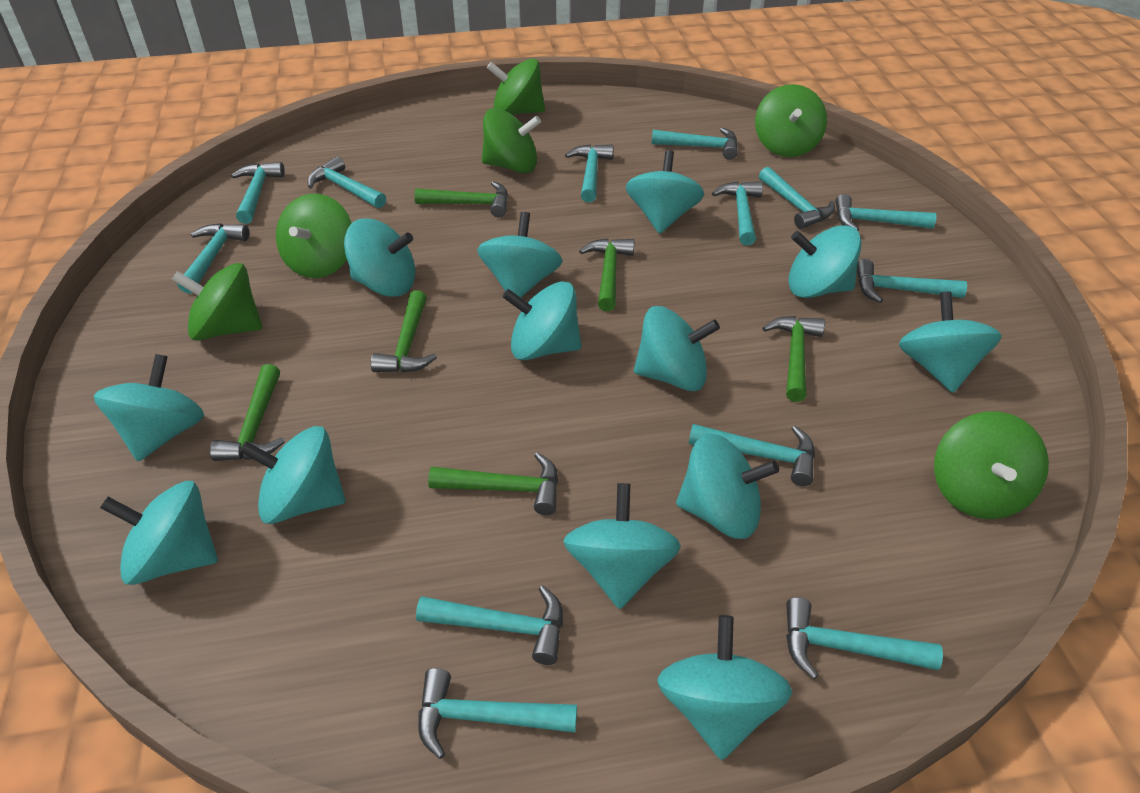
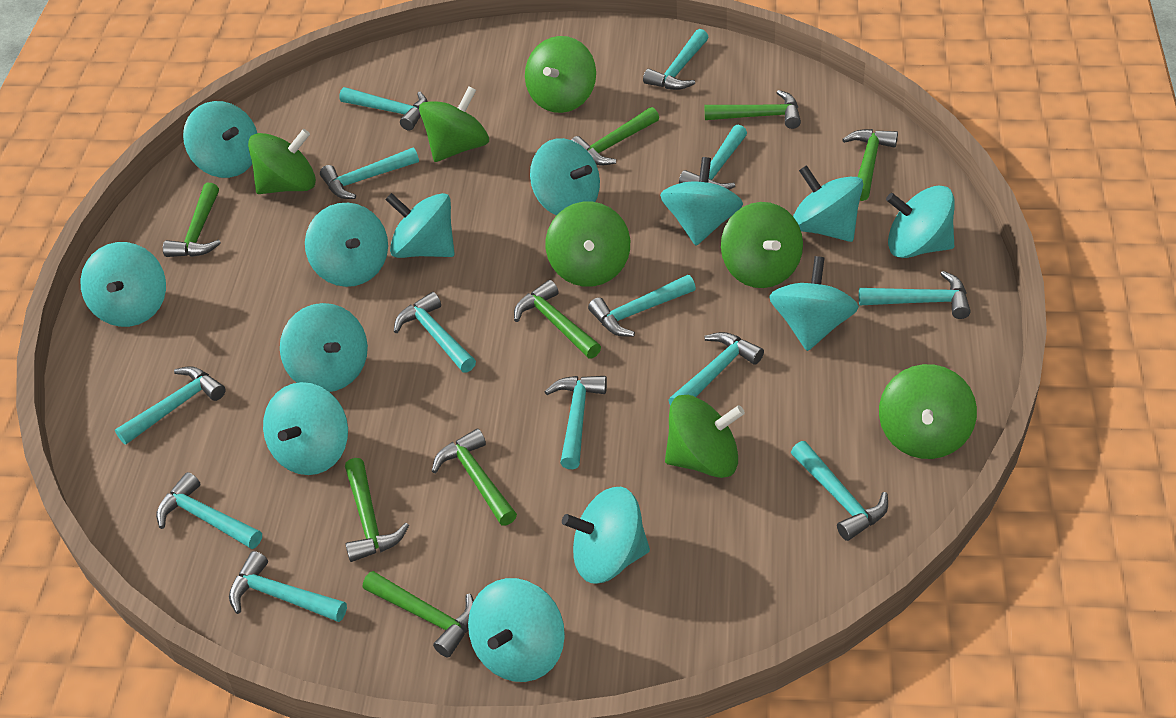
green hammer: 6 -> 8
green spinning top: 6 -> 7

